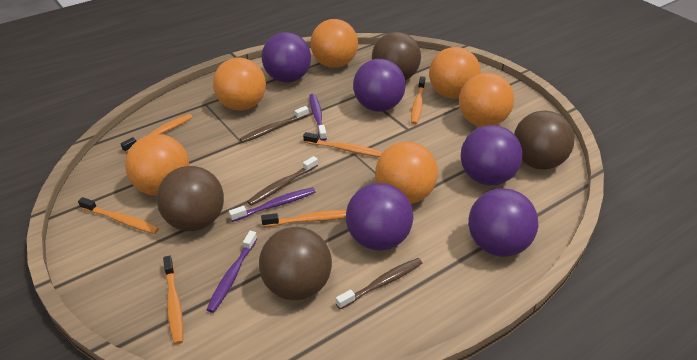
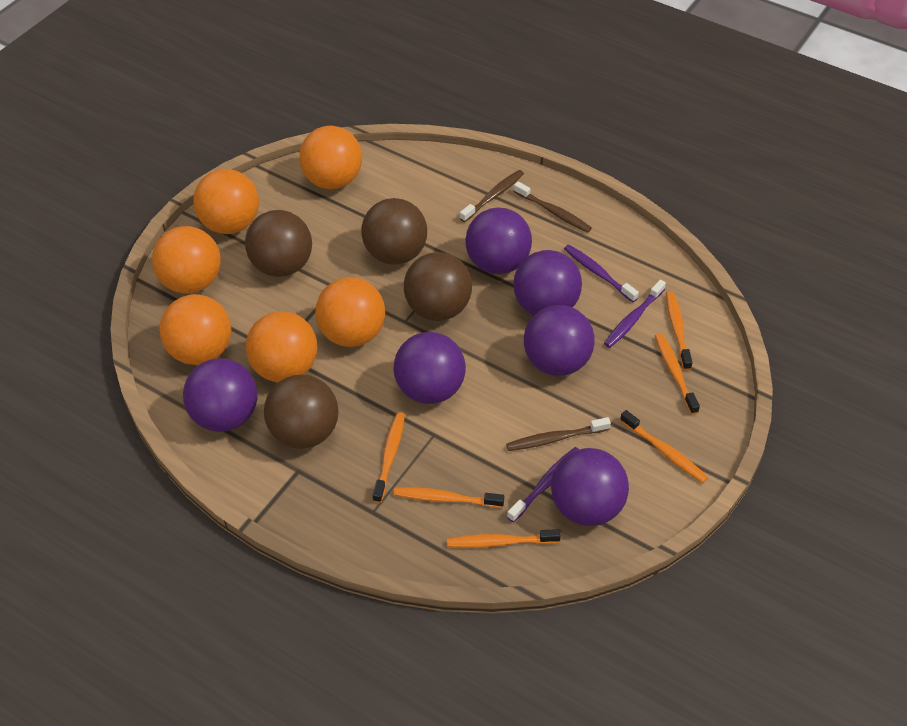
purple ball: 5 -> 6

